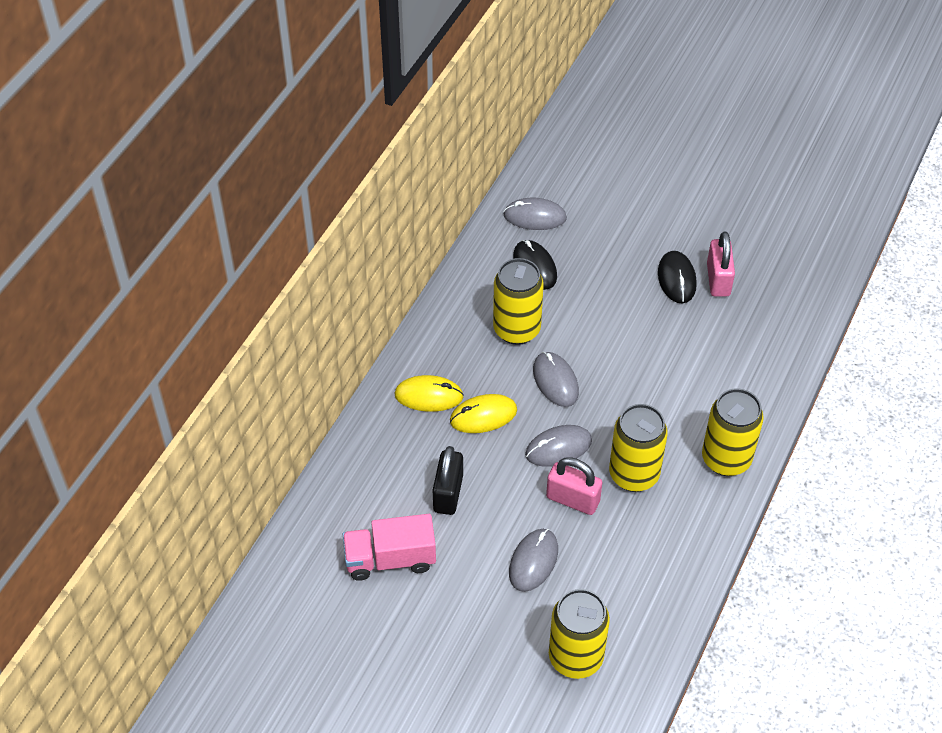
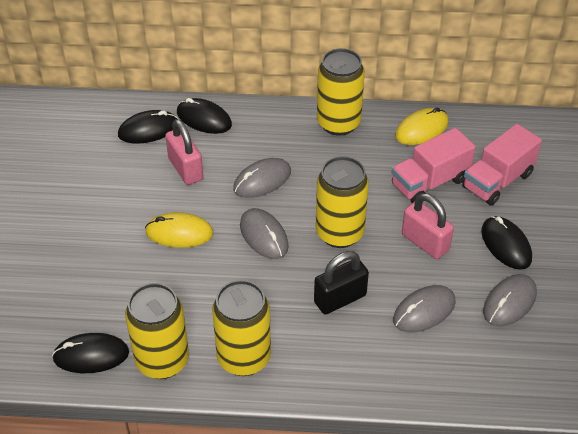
black mouse: 2 -> 4
pink truck: 1 -> 2

